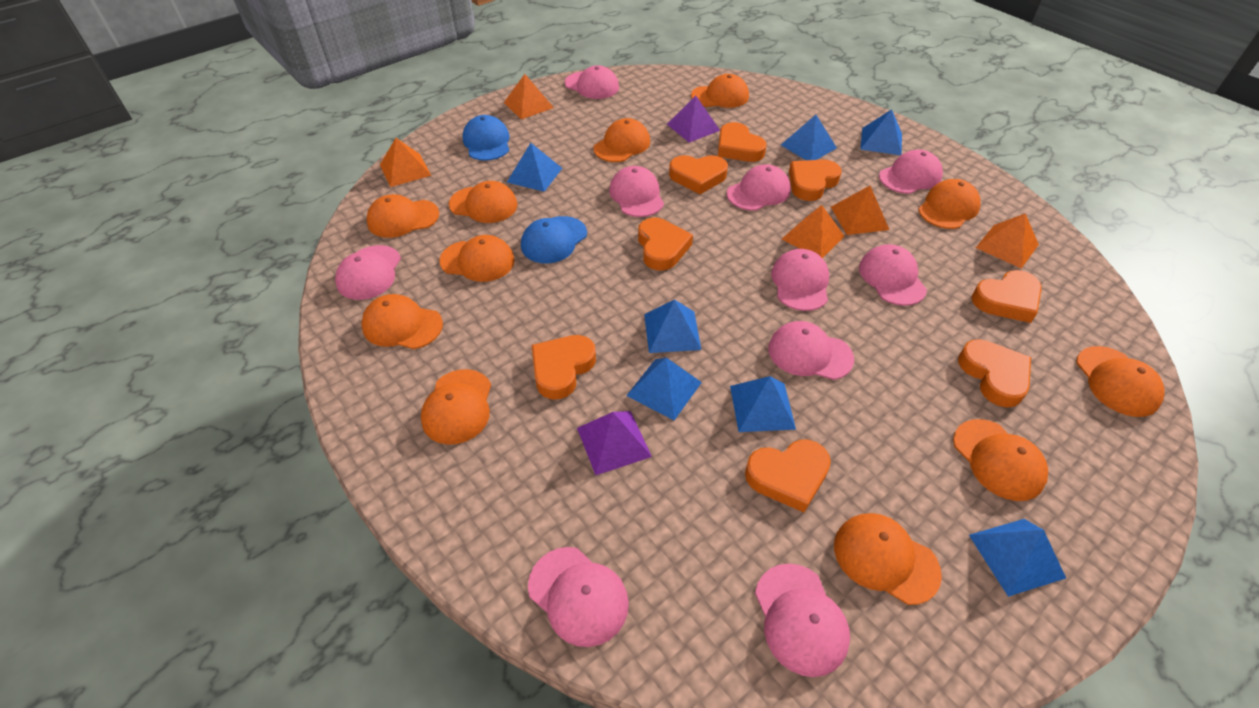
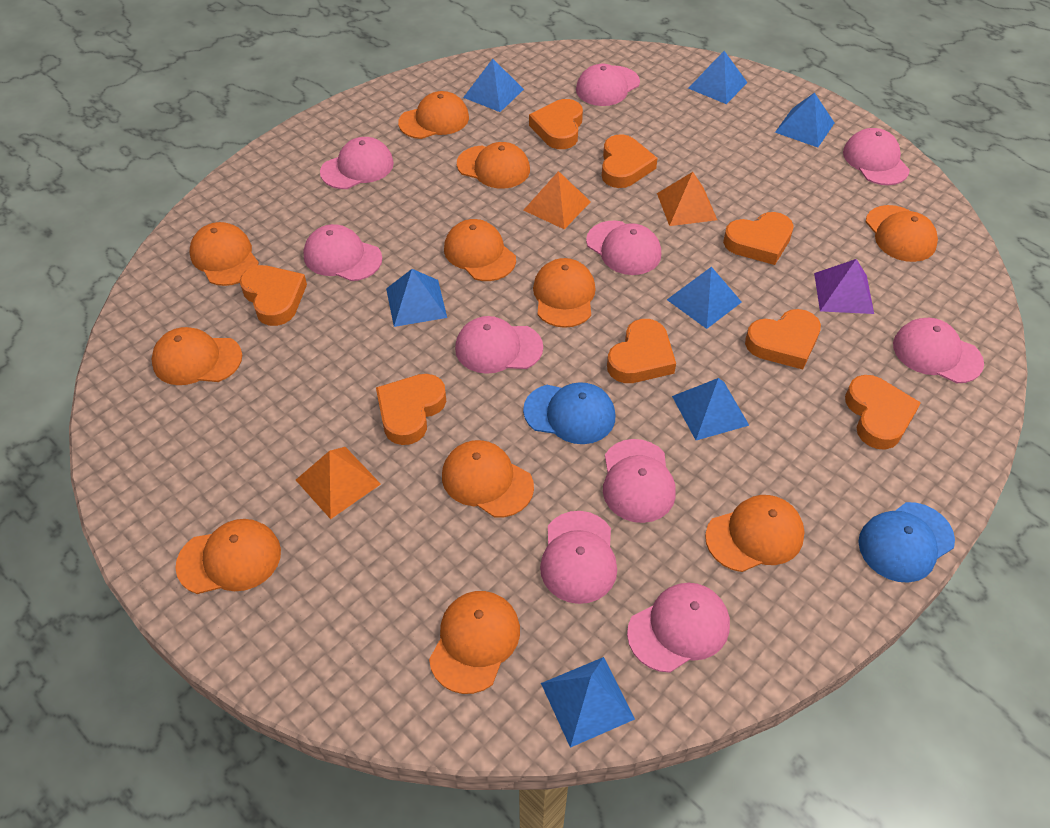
orange pyramid: 5 -> 3
purple pyramid: 2 -> 1

